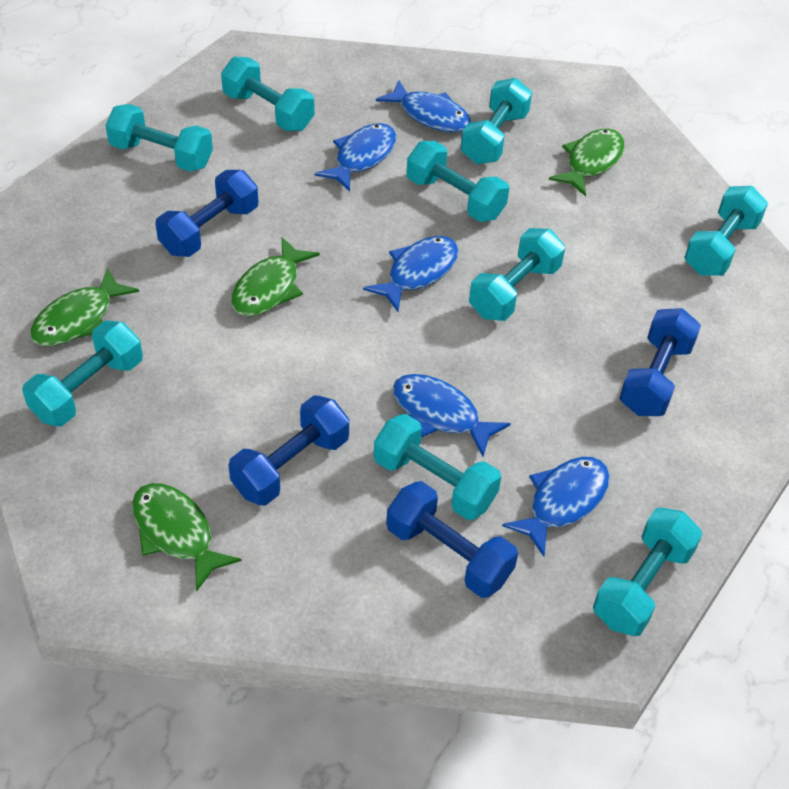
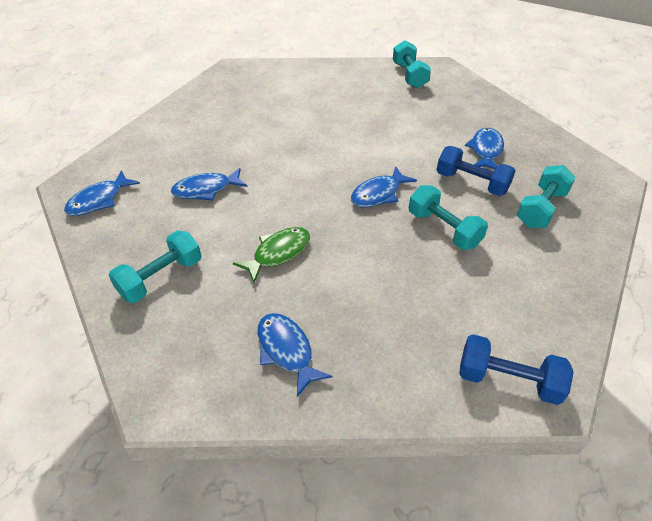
blue dumbbell: 4 -> 2
green fish: 4 -> 1
turquoise dumbbell: 9 -> 4

